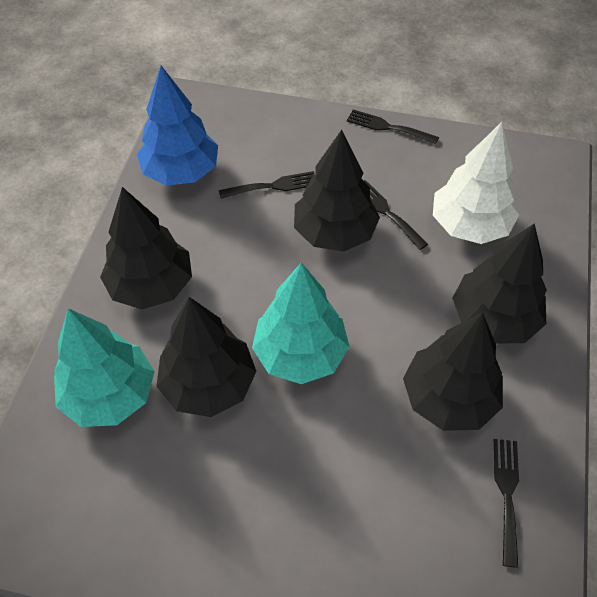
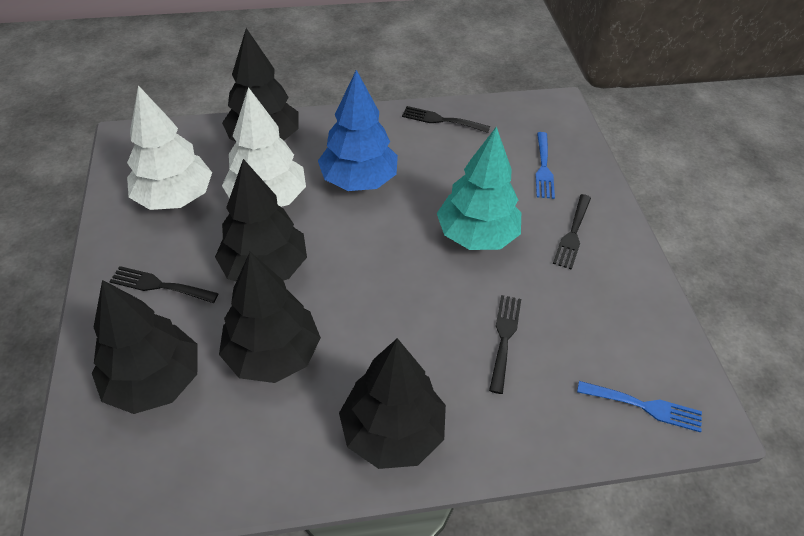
blue fork: 0 -> 2
turquoise tree: 2 -> 1
white tree: 1 -> 2

